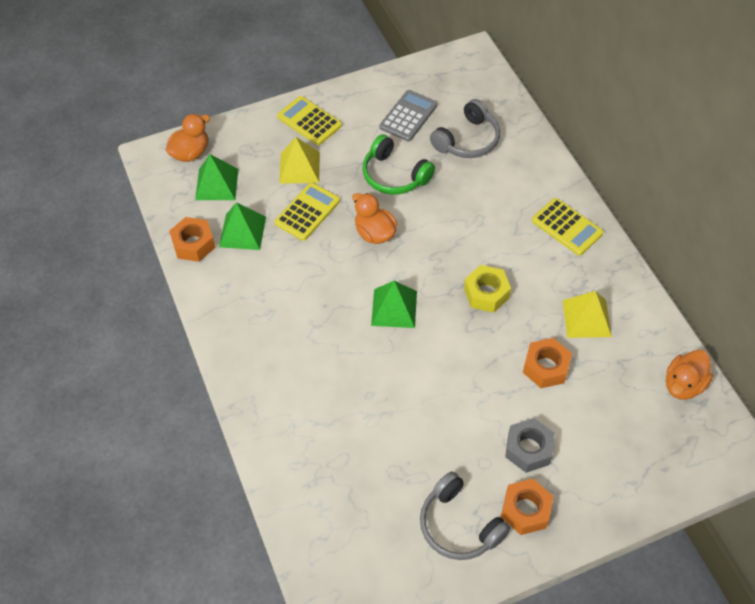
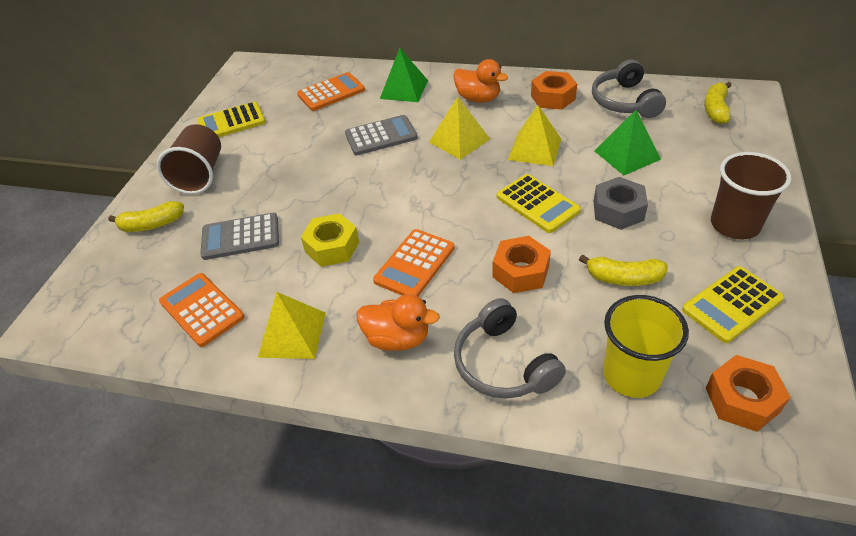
brown cup: 0 -> 2
green headphones: 1 -> 0
green pyramid: 3 -> 2
grey calculator: 1 -> 2
orange calculator: 0 -> 3
orange duck: 3 -> 2
yellow banana: 0 -> 3
yellow cup: 0 -> 1
yellow pyramid: 2 -> 3

